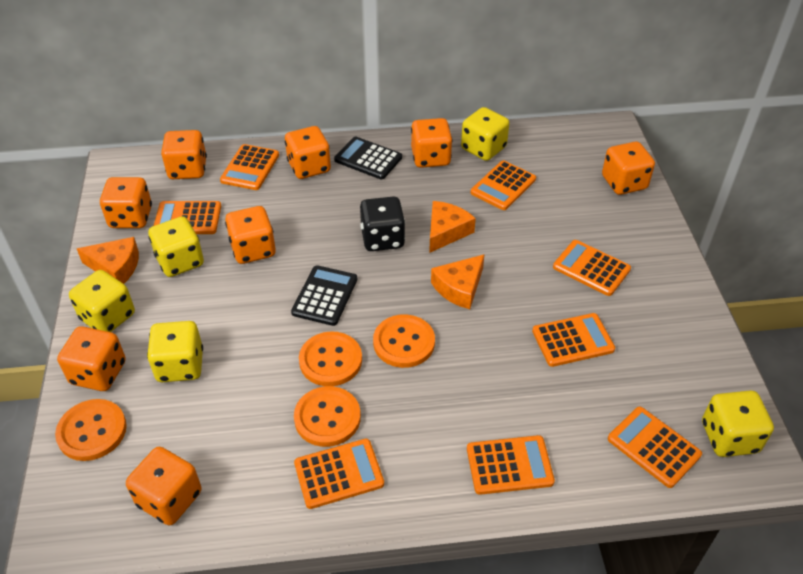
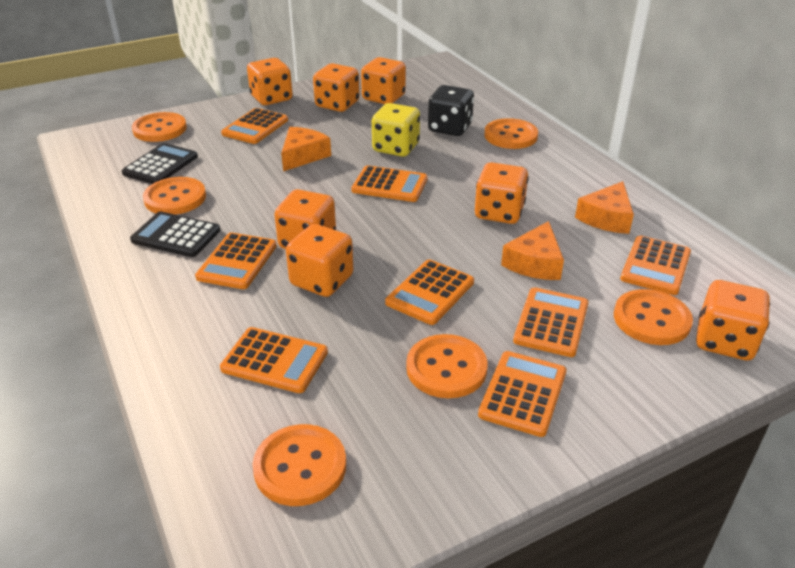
orange button: 4 -> 6
orange dice: 8 -> 7
yellow dice: 5 -> 1

